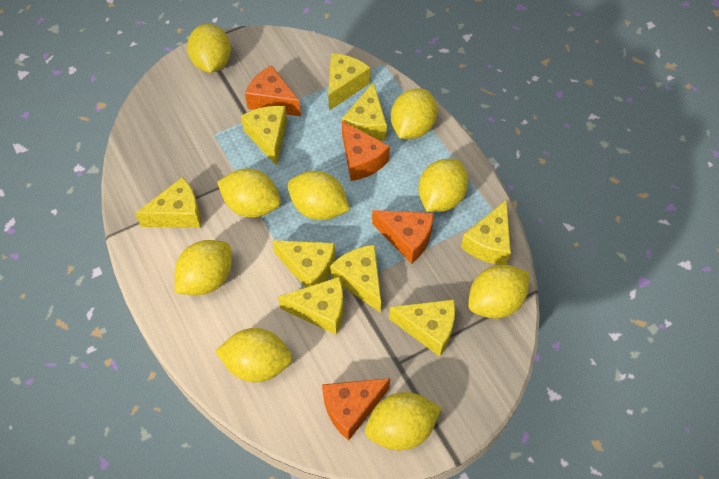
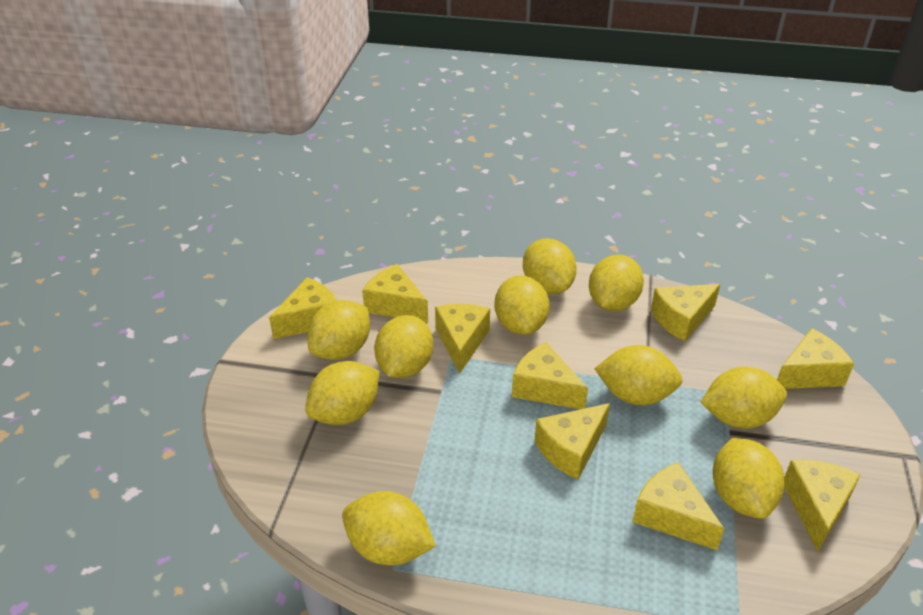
orange cheese: 4 -> 0
yellow lemon: 9 -> 10

